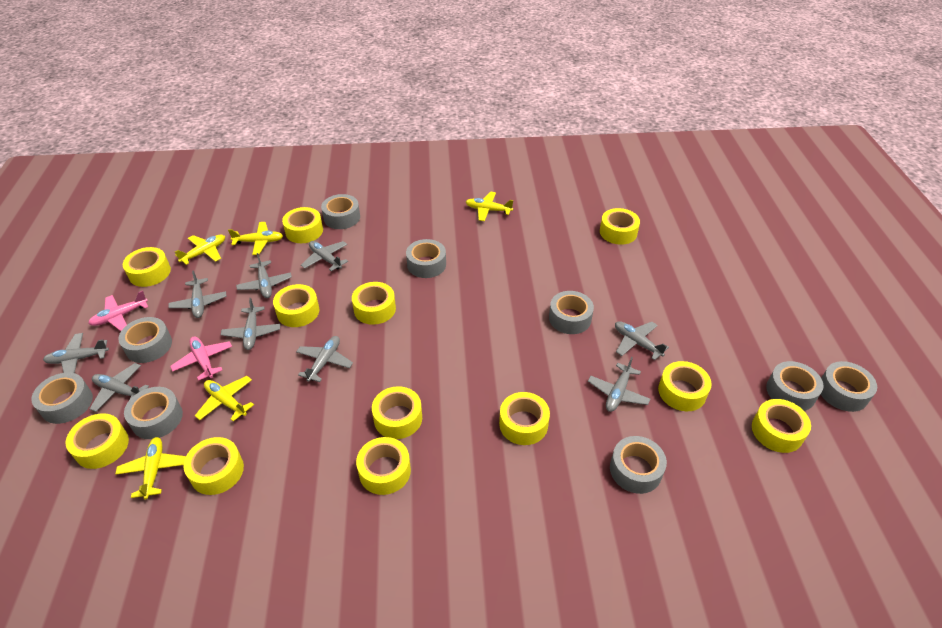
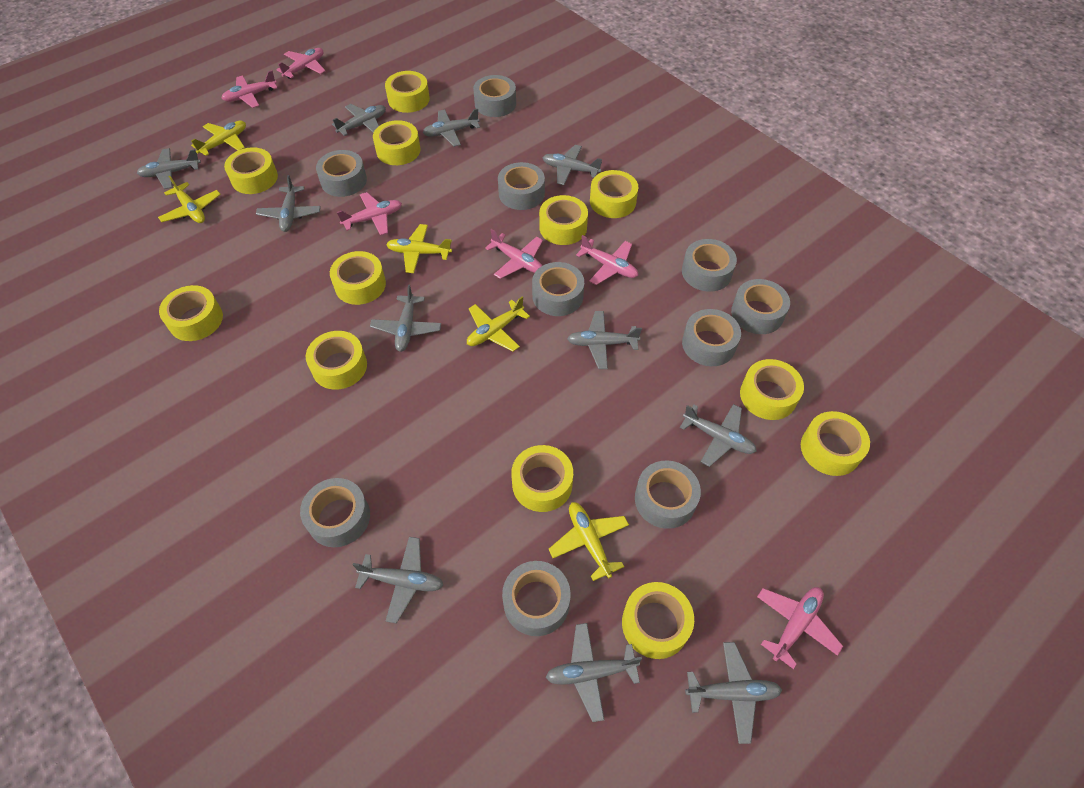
grey plane: 9 -> 11
grey tape: 9 -> 10
pink plane: 2 -> 6

